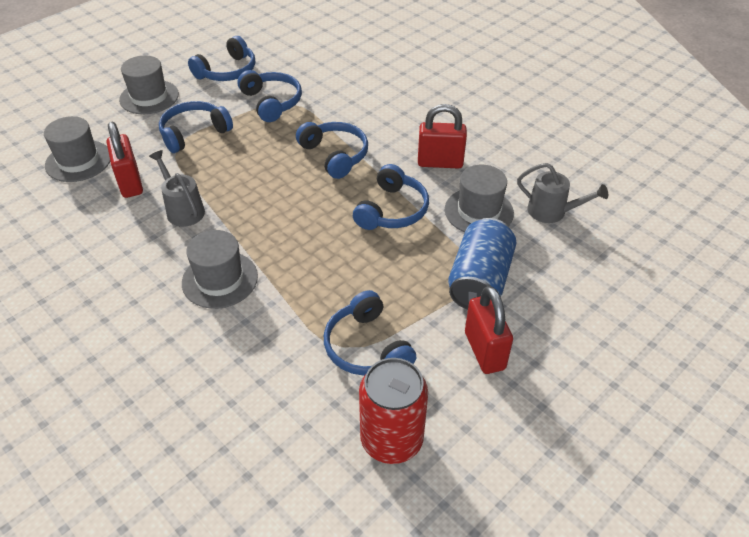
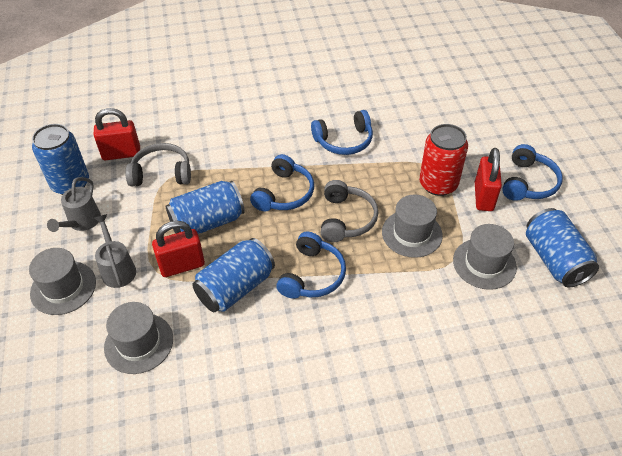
blue can: 1 -> 4
blue headphones: 6 -> 4
grey headphones: 0 -> 2

